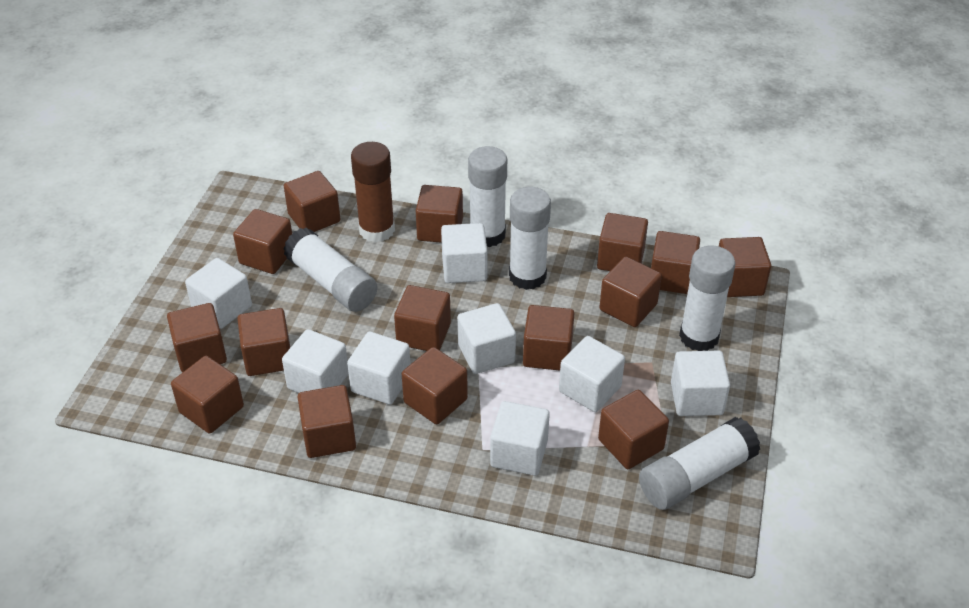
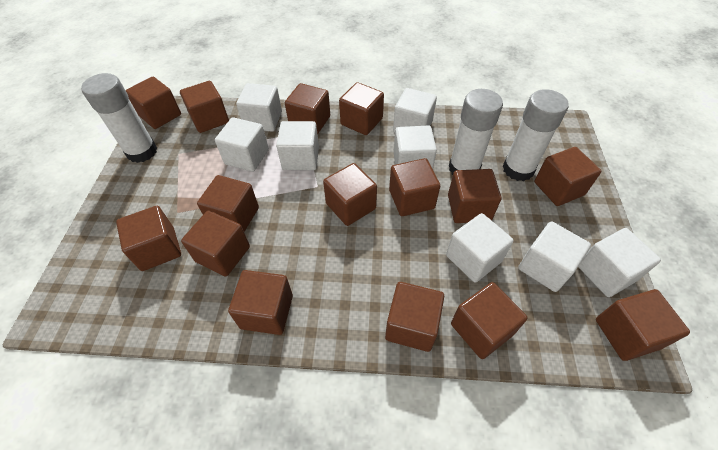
brown glue stick: 1 -> 0
white glue stick: 5 -> 3

